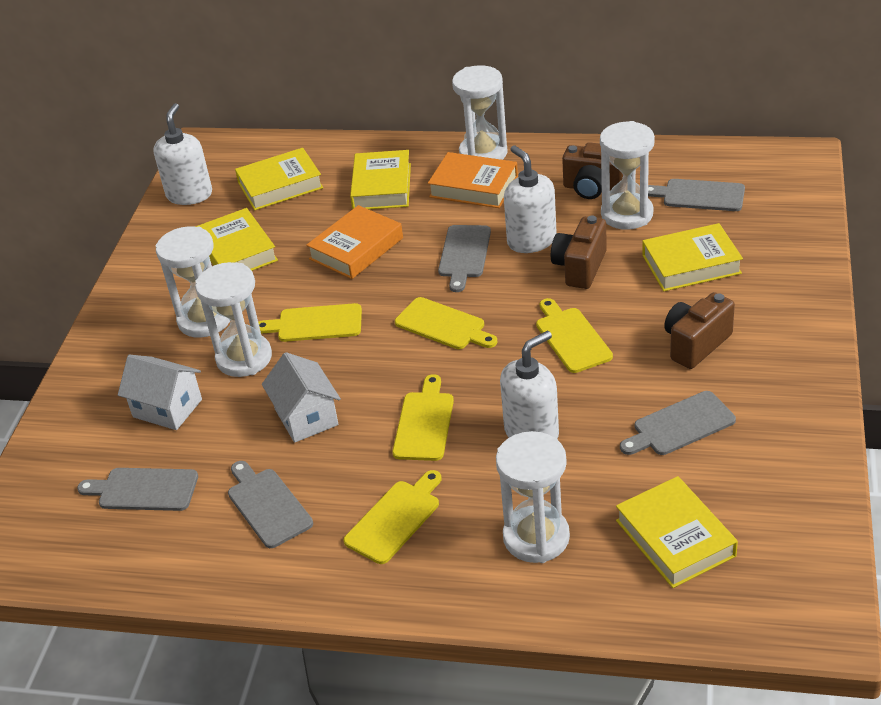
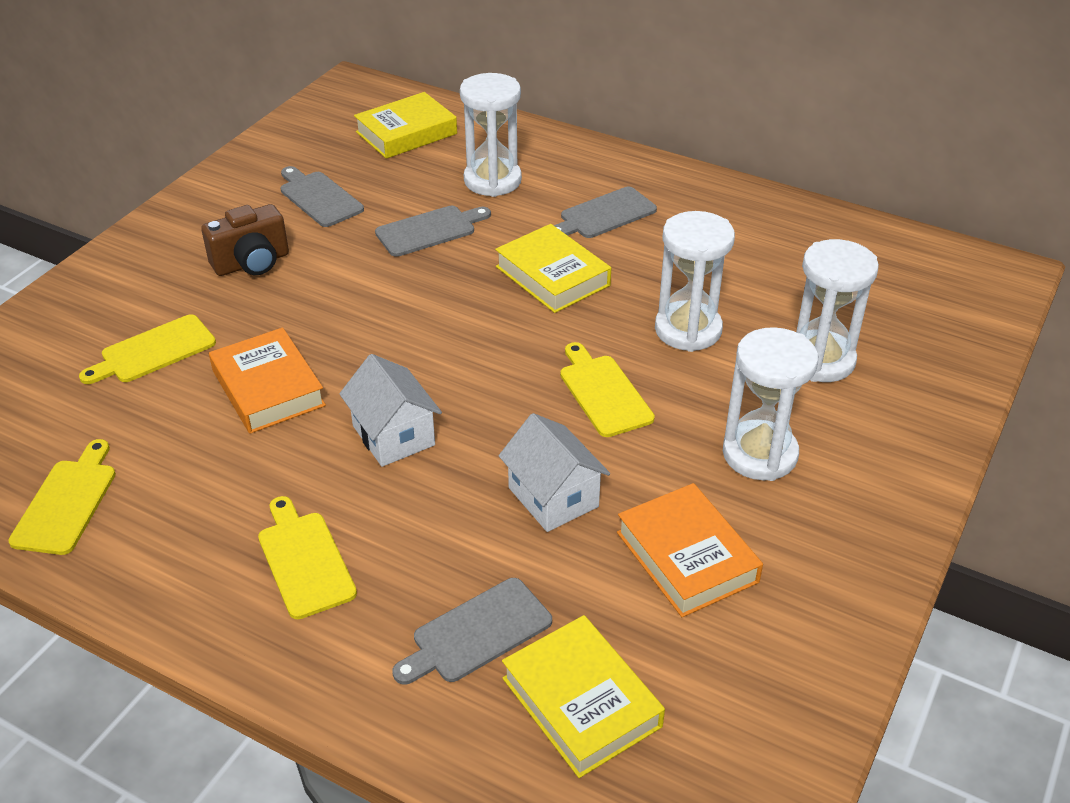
brown camera: 3 -> 1
grey cutting board: 5 -> 4
white hourglass: 5 -> 4
white soap dispenser: 3 -> 0
yellow book: 5 -> 3
yellow cutting board: 5 -> 4

